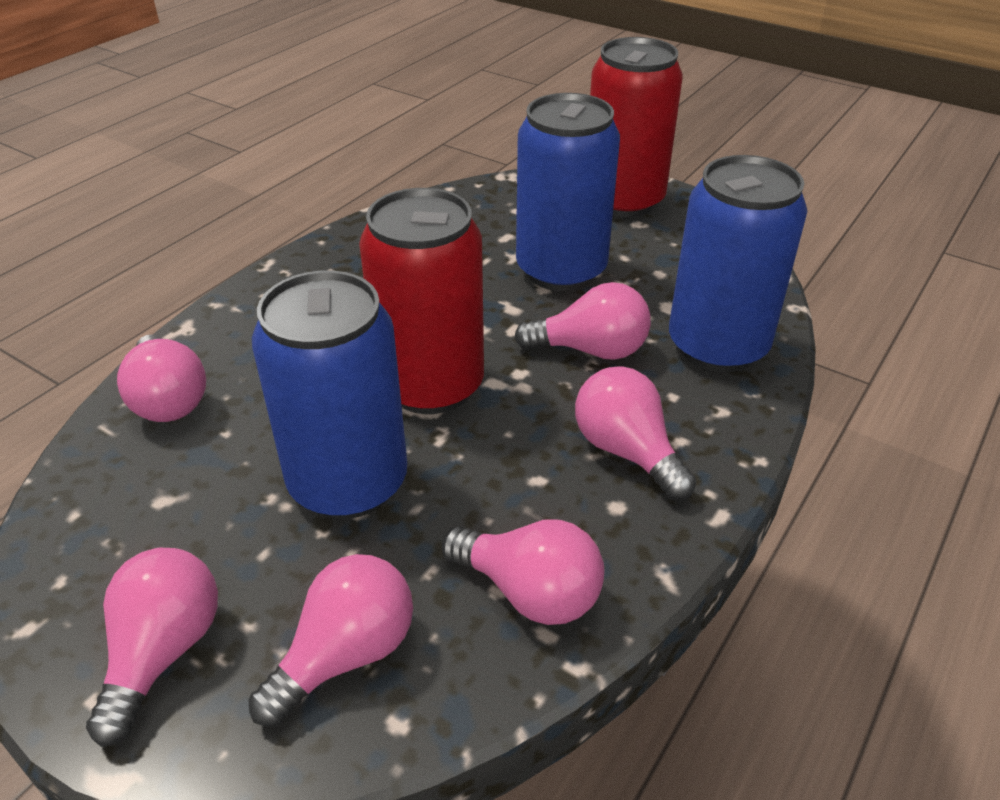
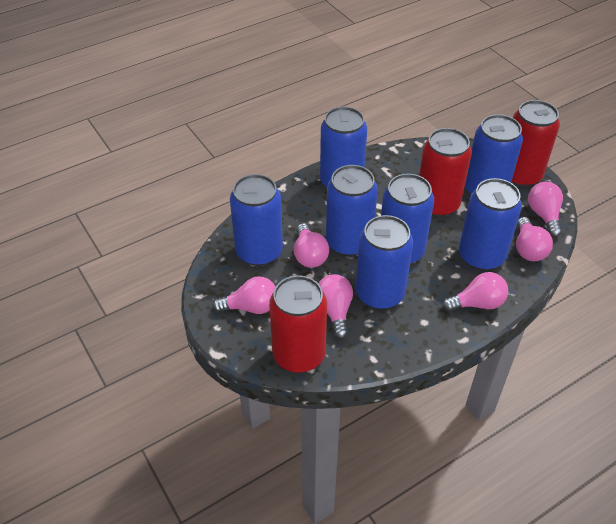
blue can: 3 -> 7
red can: 2 -> 3

